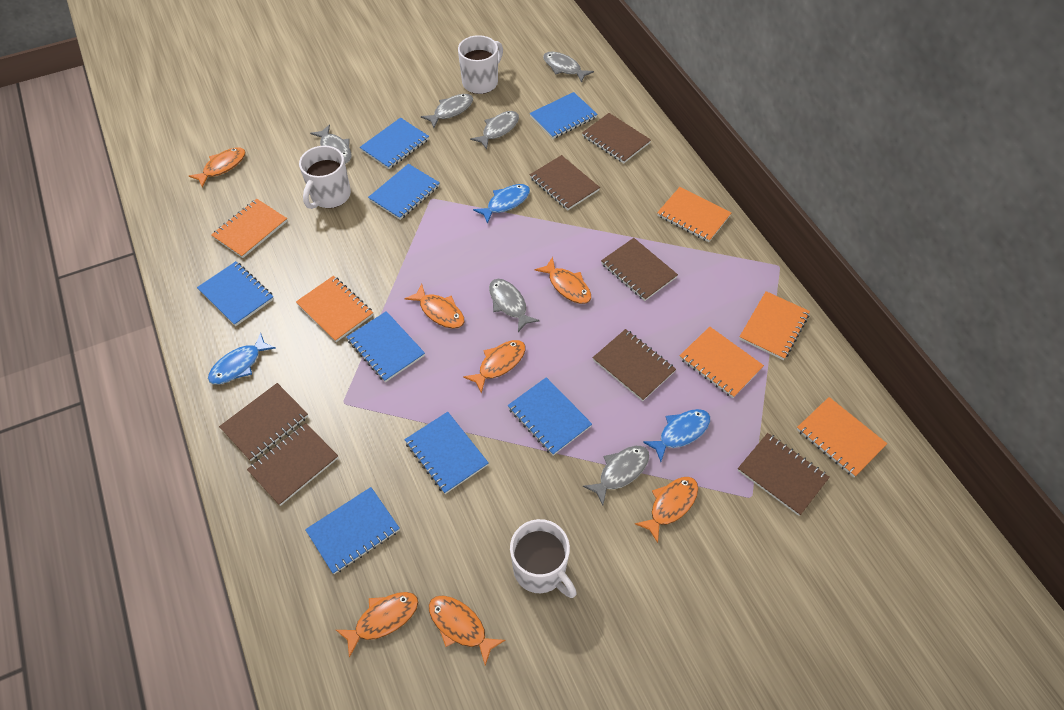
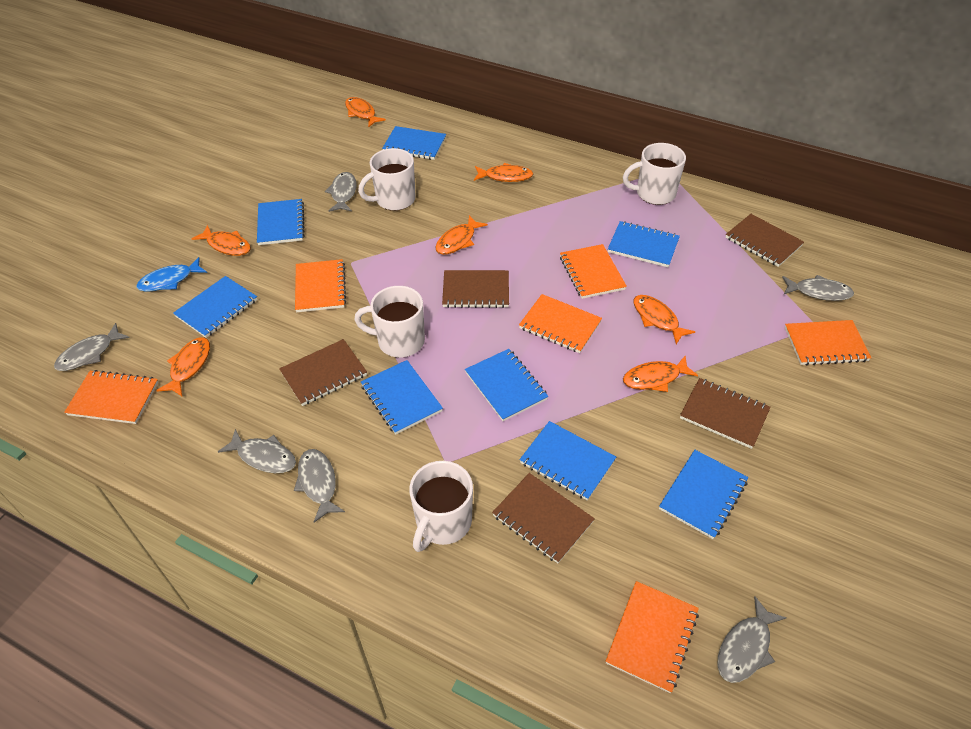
blue fish: 3 -> 1
brown notebook: 7 -> 5
white mug: 3 -> 4

